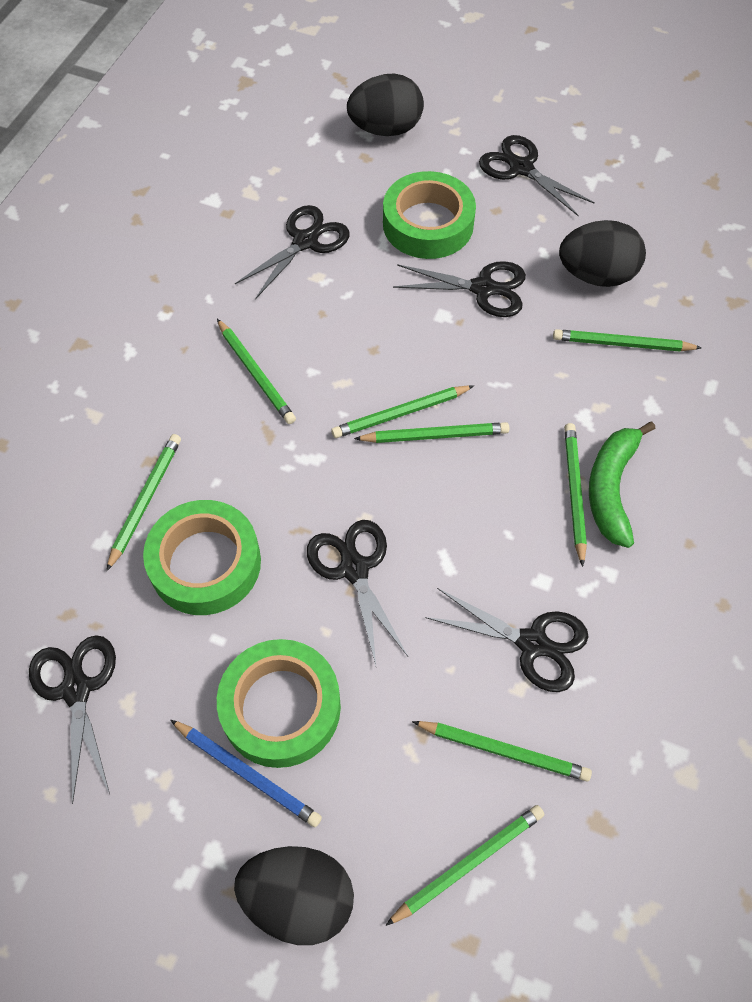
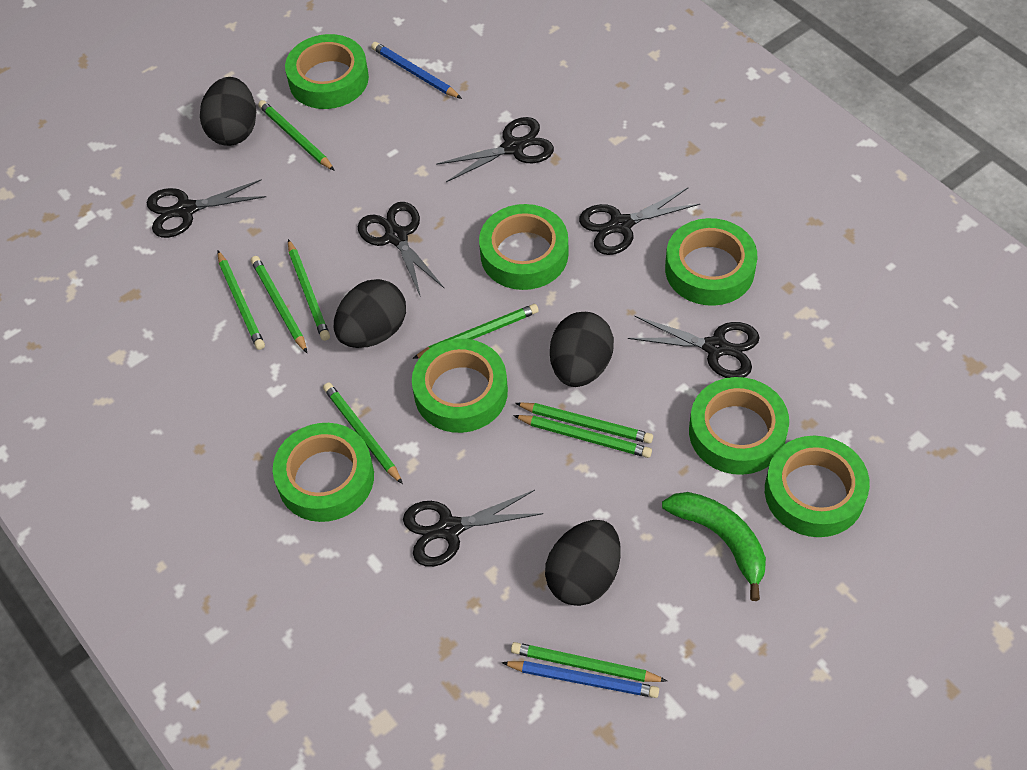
black egg: 3 -> 4
blue pencil: 1 -> 2
green pencil: 8 -> 9
green tape: 3 -> 7

